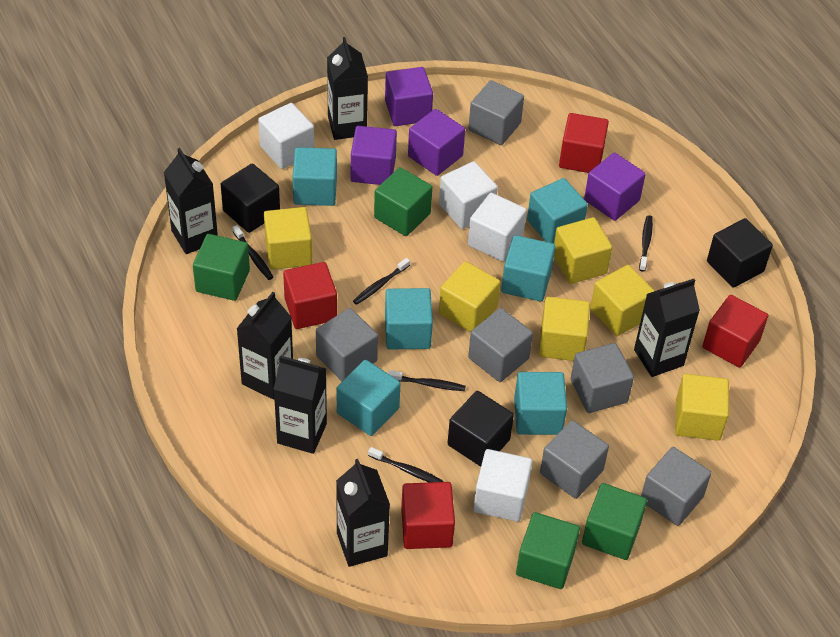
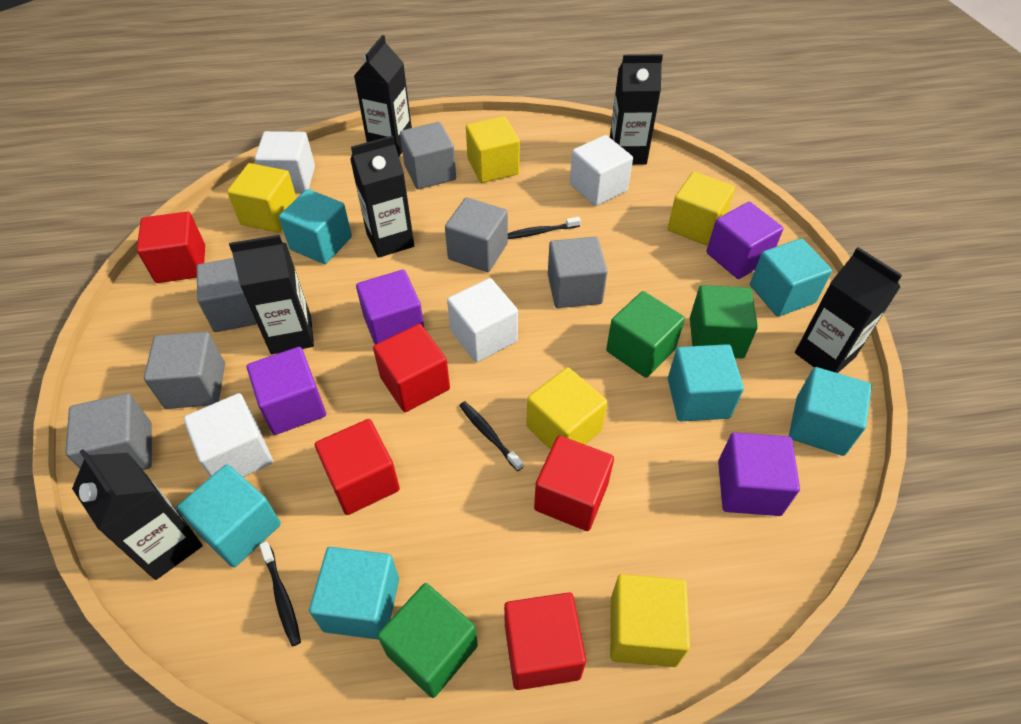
black cube: 3 -> 0
black toothbrush: 5 -> 3
green cube: 4 -> 3
red cube: 4 -> 5
yellow cube: 6 -> 5

